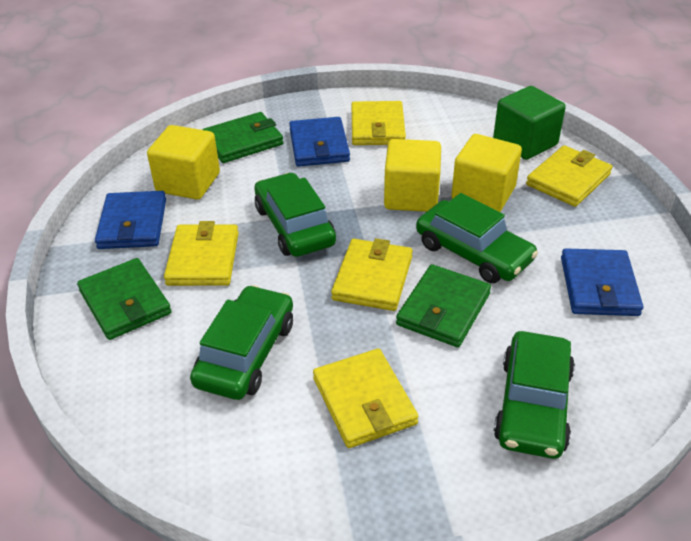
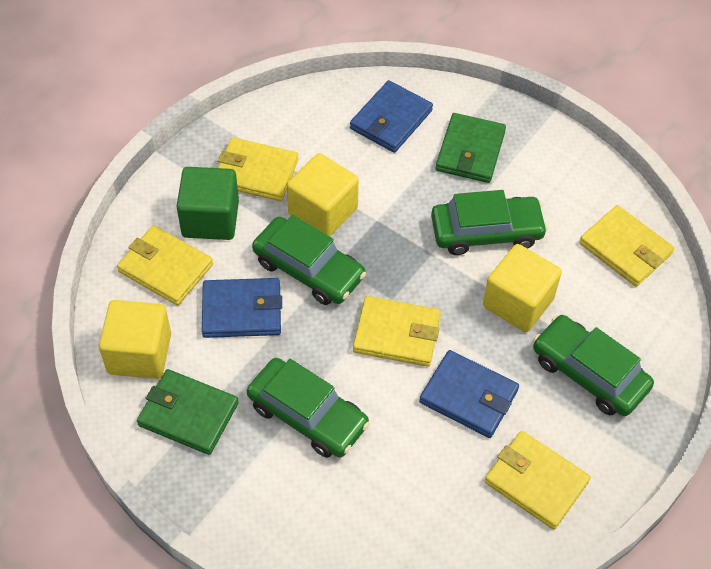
green wallet: 3 -> 2

